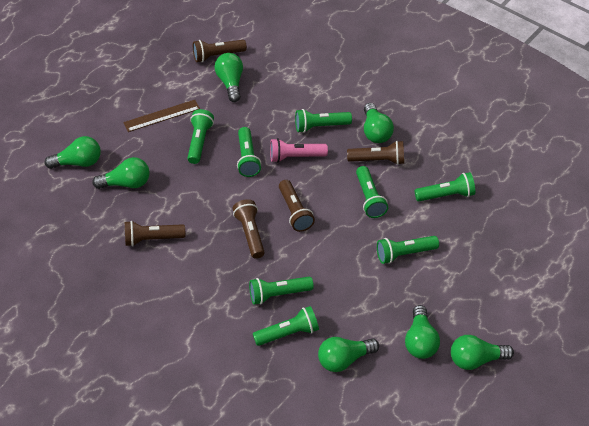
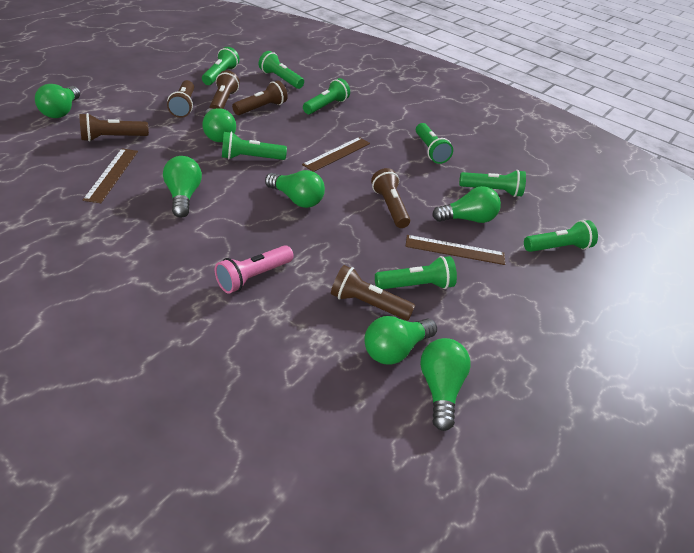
brown flashlight: 5 -> 6
brown ruler: 1 -> 3

